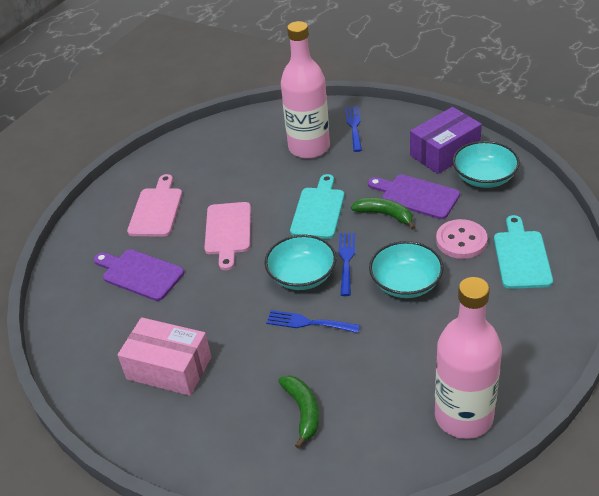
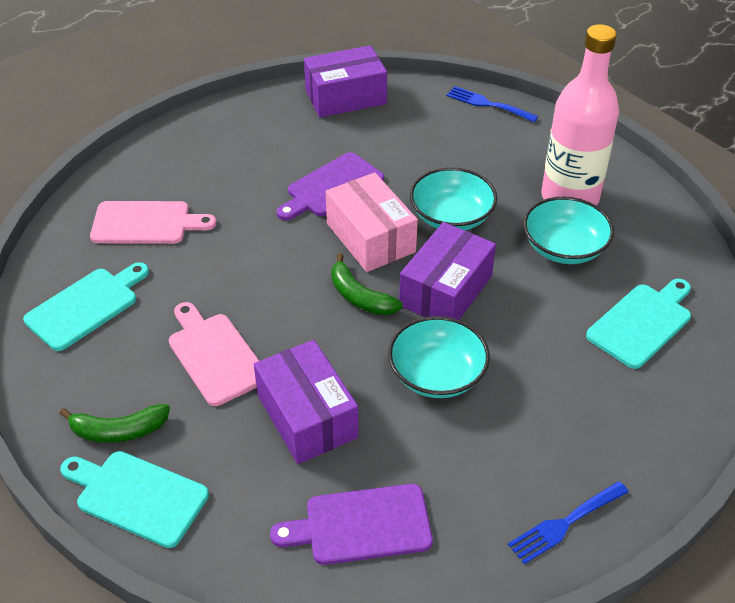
blue fork: 3 -> 2
pink bottle: 2 -> 1
pink button: 1 -> 0
purple box: 1 -> 3
turquoise cutting board: 2 -> 3

